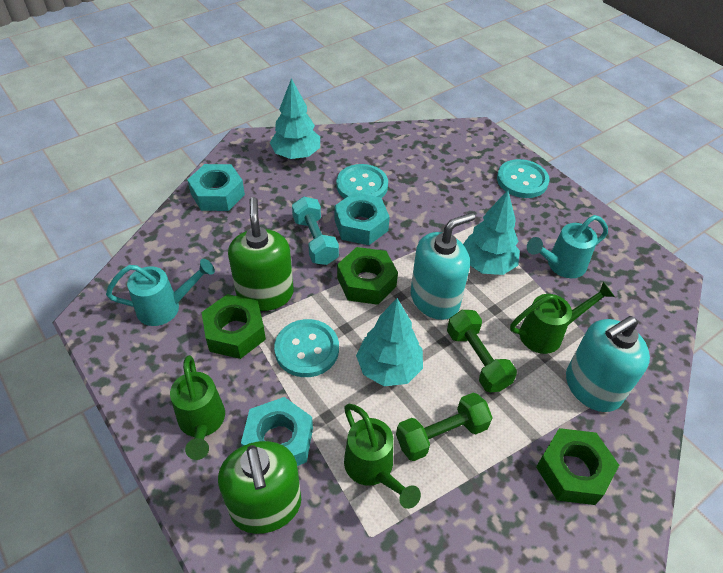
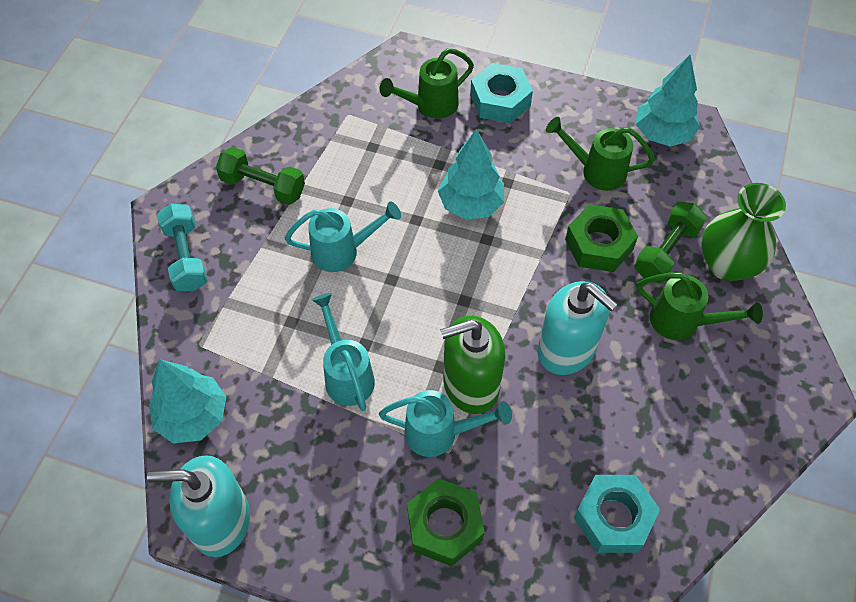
green nut: 3 -> 2
green soap dispenser: 2 -> 1
green vase: 0 -> 1
turquoise button: 3 -> 0
turquoise nut: 3 -> 2
turquoise watering can: 2 -> 3

